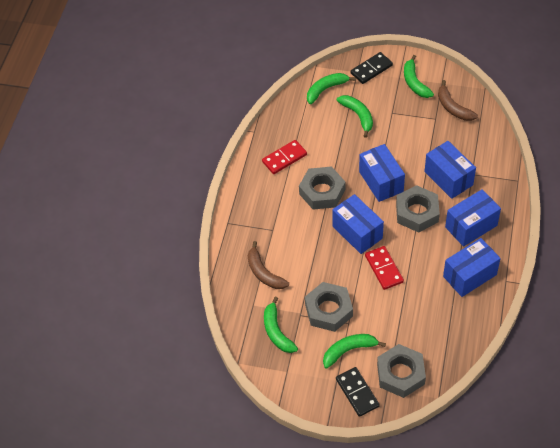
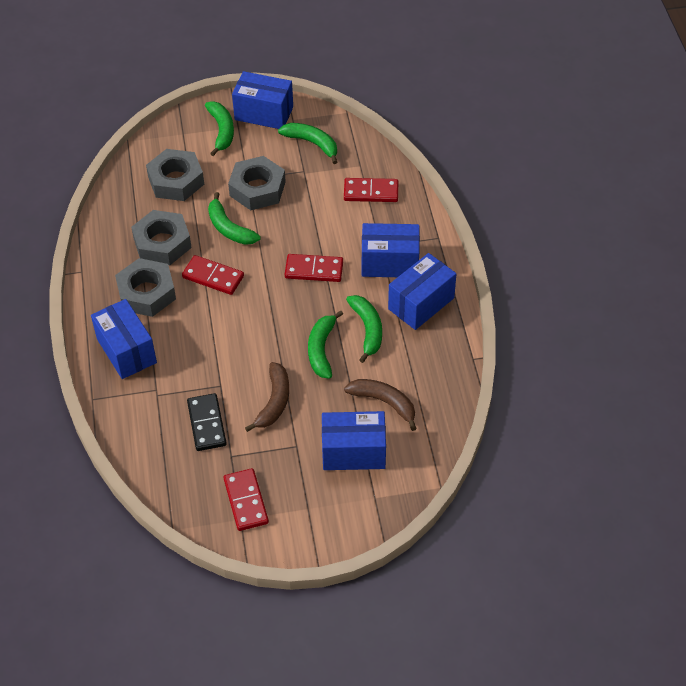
black domino: 2 -> 1
red domino: 2 -> 4

